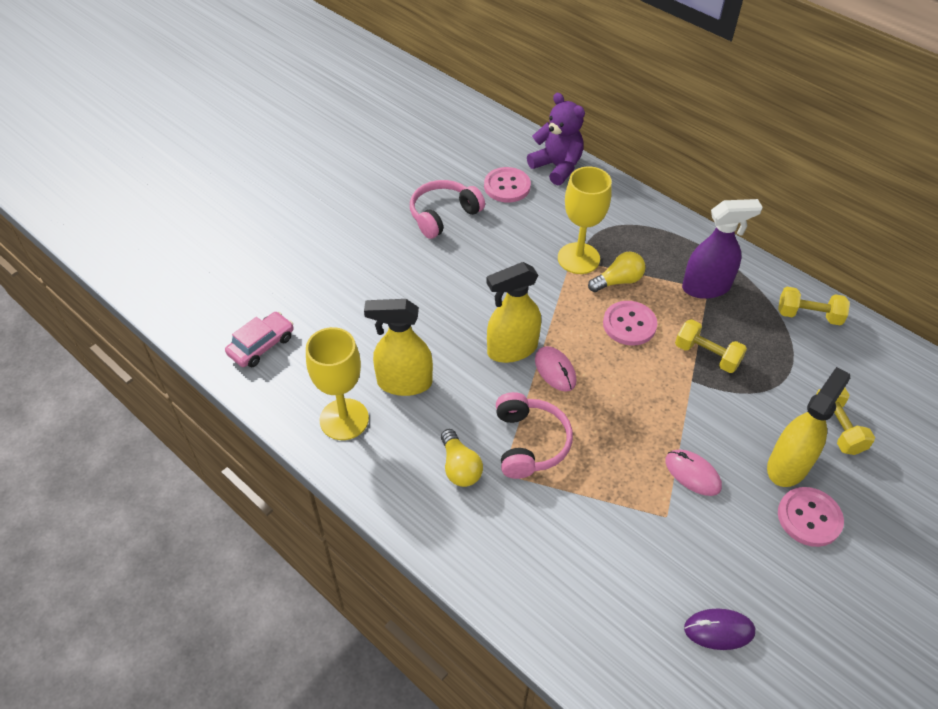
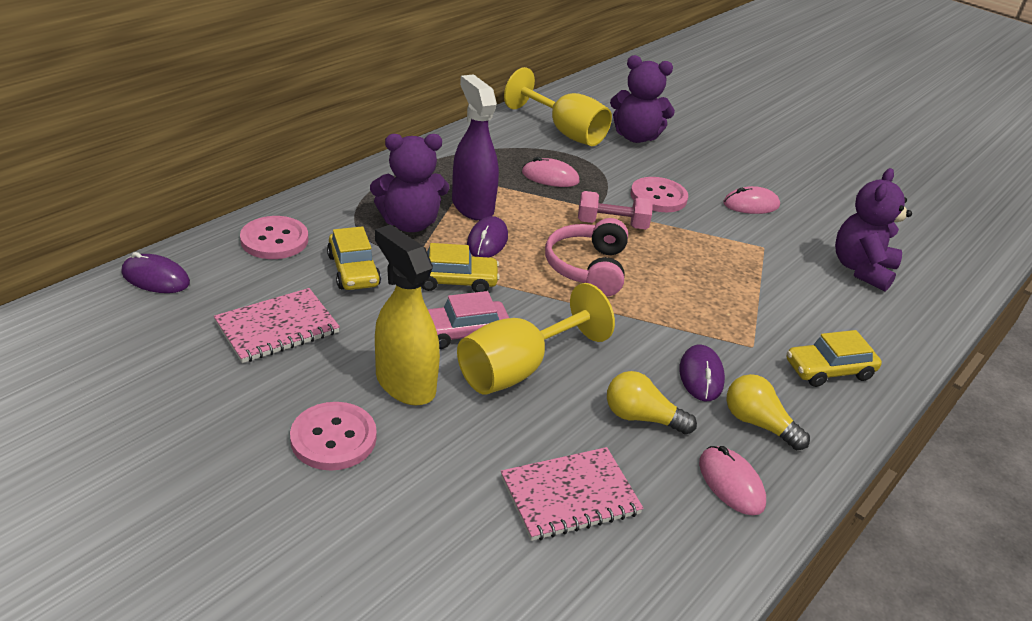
pink dumbbell: 0 -> 1
pink headphones: 2 -> 1
pink mouse: 2 -> 3
pink notebook: 0 -> 2
purple mouse: 1 -> 3
purple teddy bear: 1 -> 3
yellow car: 0 -> 3
yellow dumbbell: 3 -> 0
yellow spray bottle: 3 -> 1

